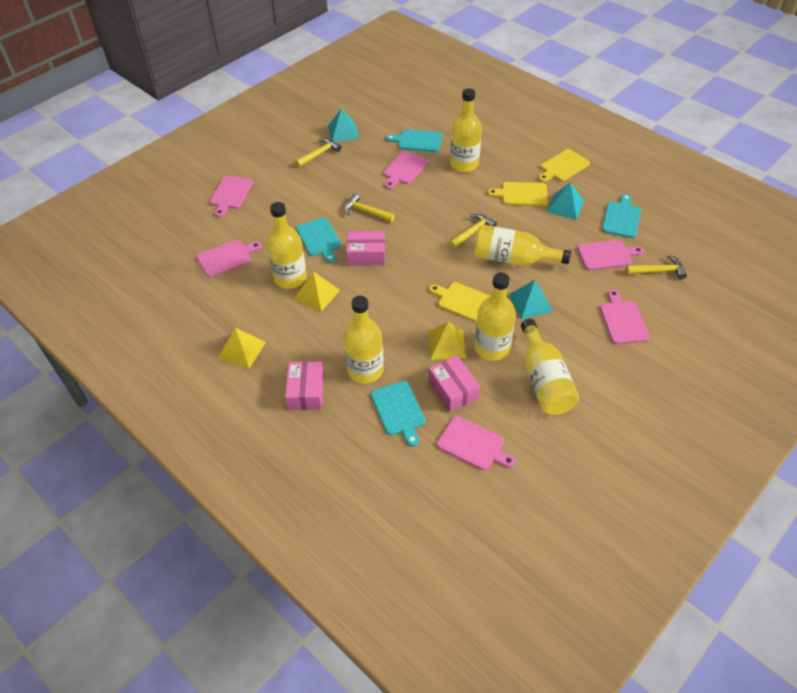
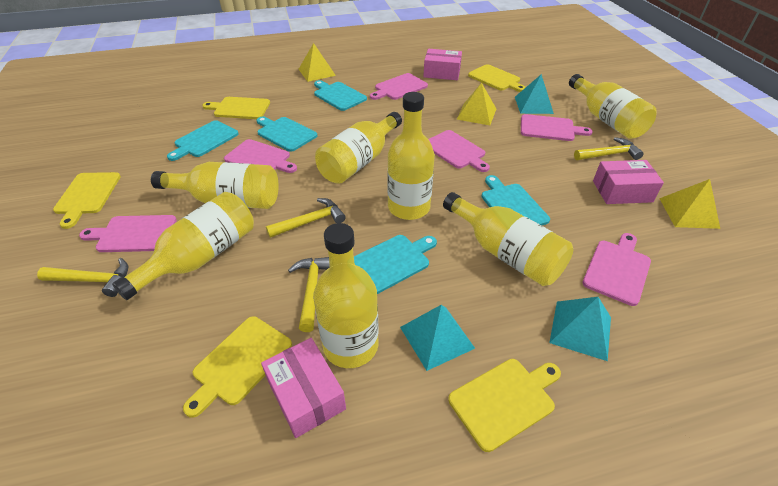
turquoise cutting board: 4 -> 5
yellow bottle: 6 -> 7
yellow cutting board: 3 -> 5

